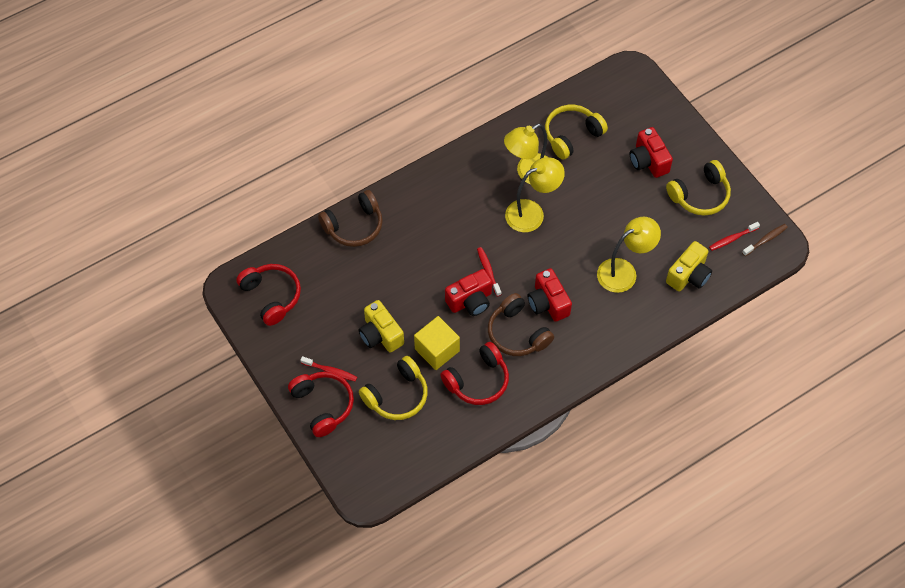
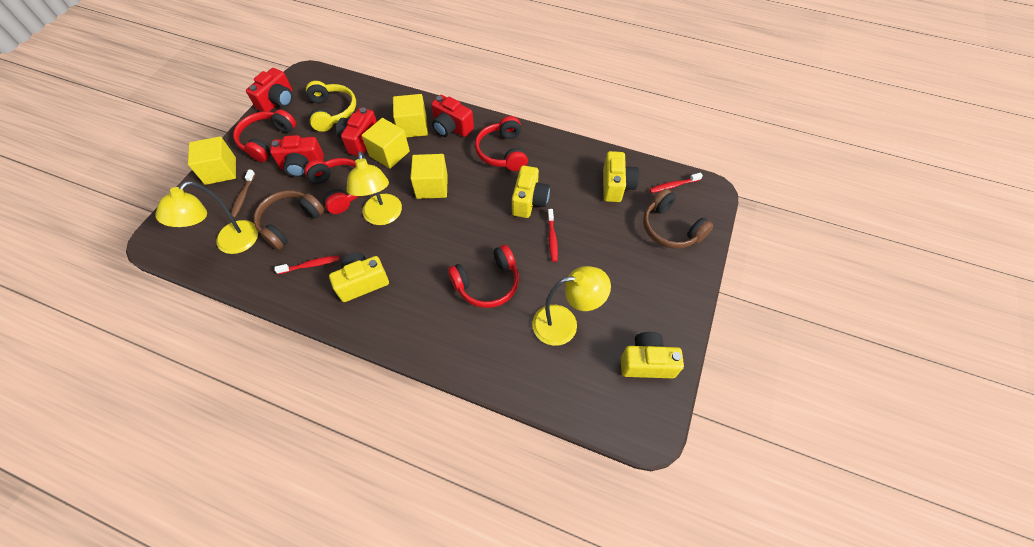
red camera: 3 -> 4
red headphones: 3 -> 4
yellow camera: 2 -> 4
yellow cube: 1 -> 4
yellow headphones: 3 -> 1

